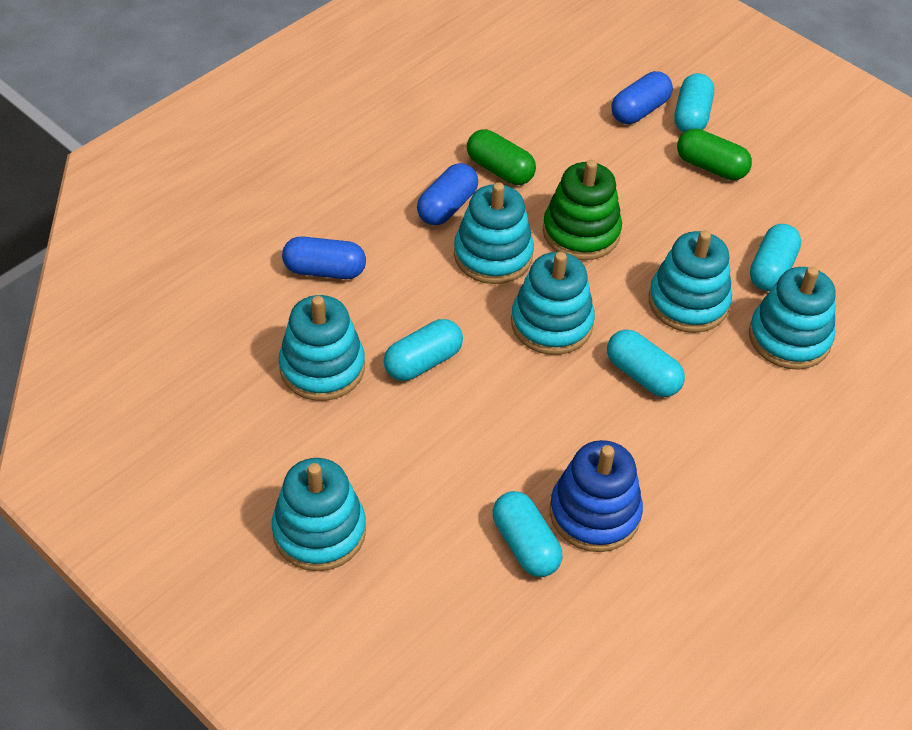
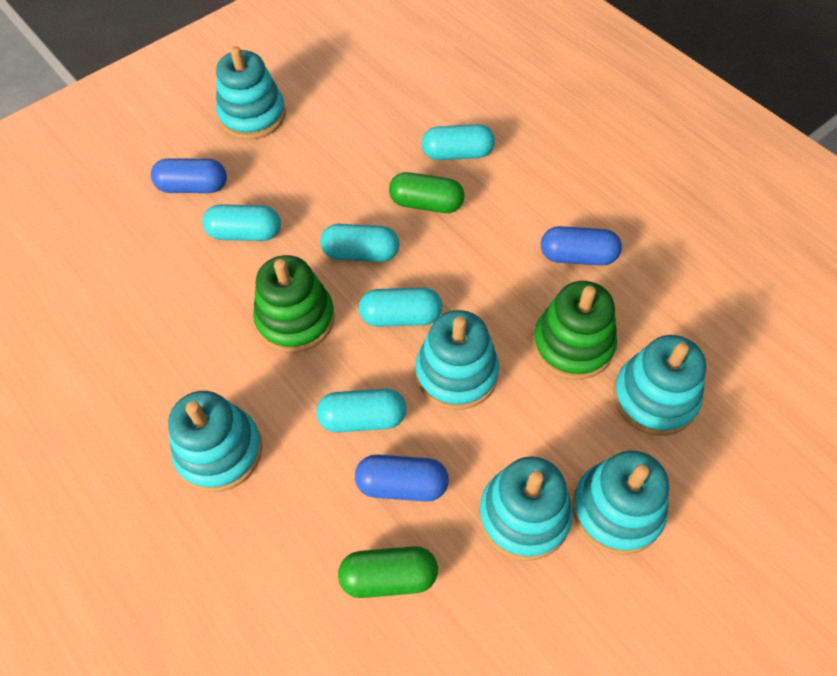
blue stacking toy: 1 -> 0
green stacking toy: 1 -> 2

